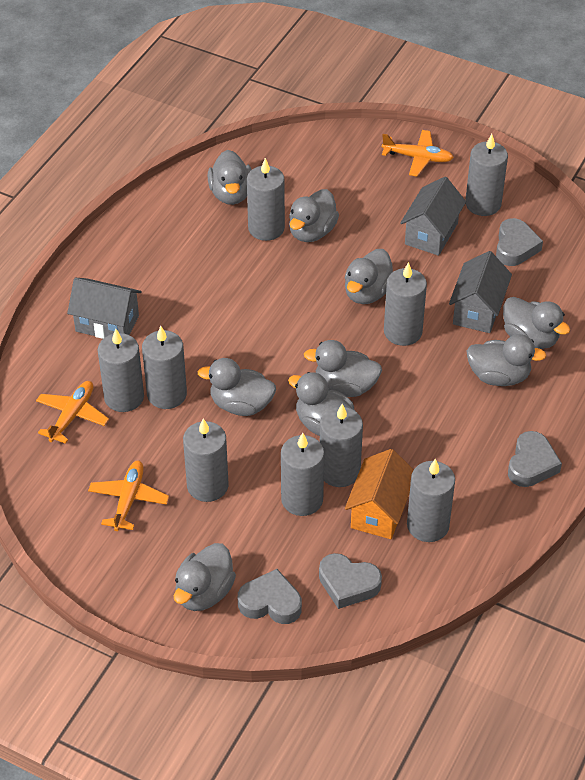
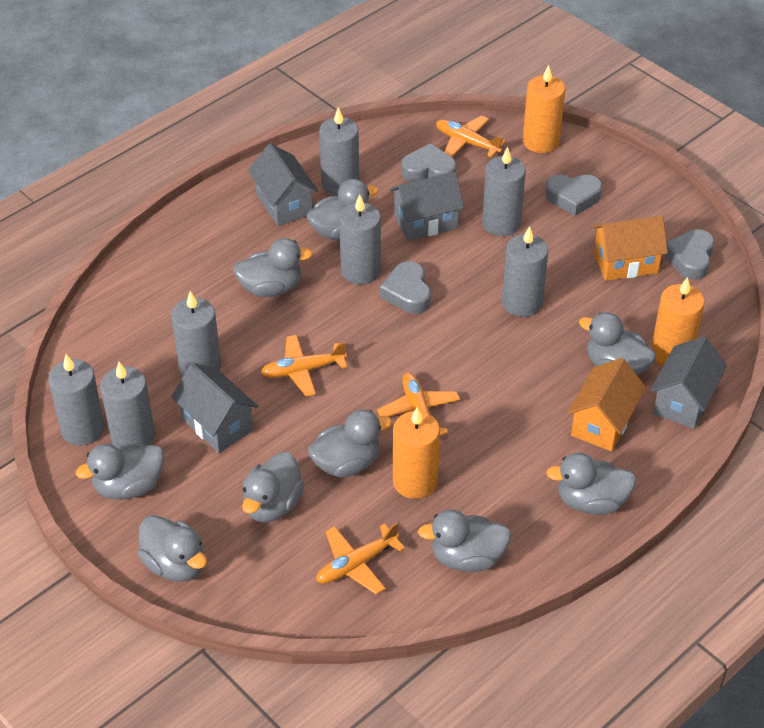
grey candle: 9 -> 7
grey house: 3 -> 4
orange candle: 0 -> 3
orange house: 1 -> 2
orange plane: 3 -> 4

